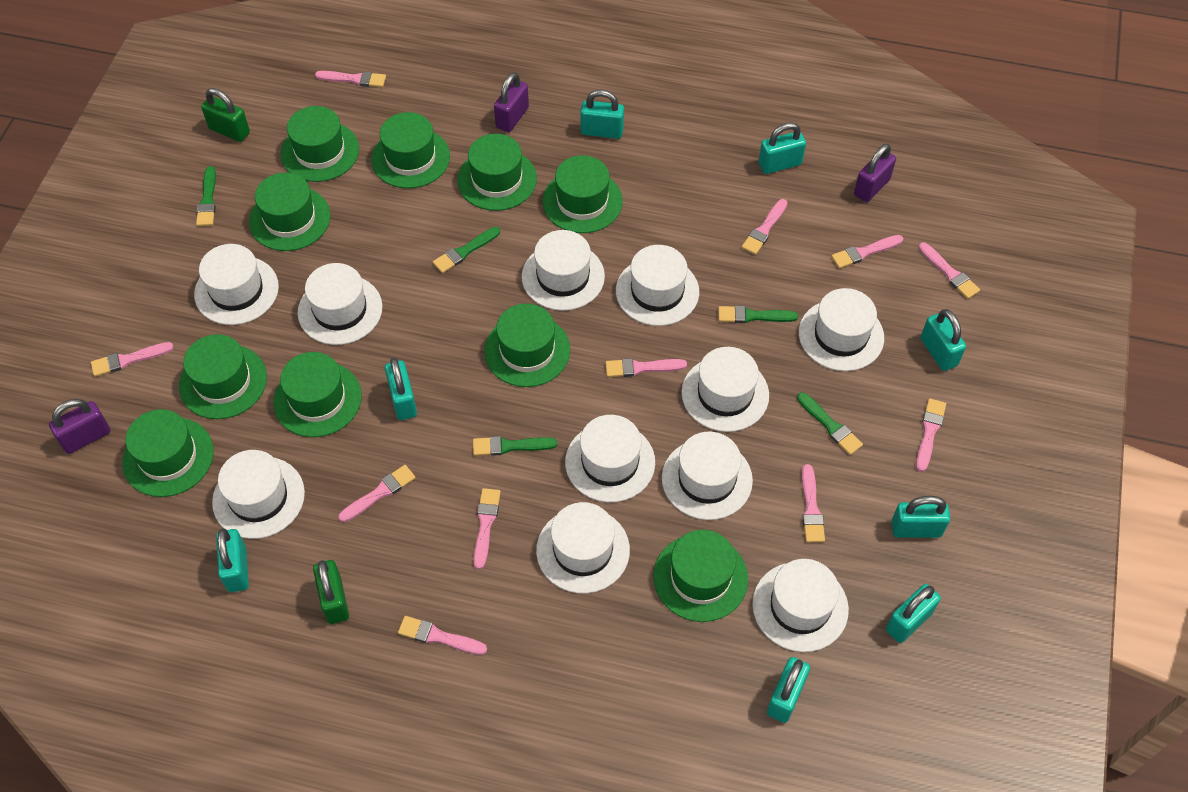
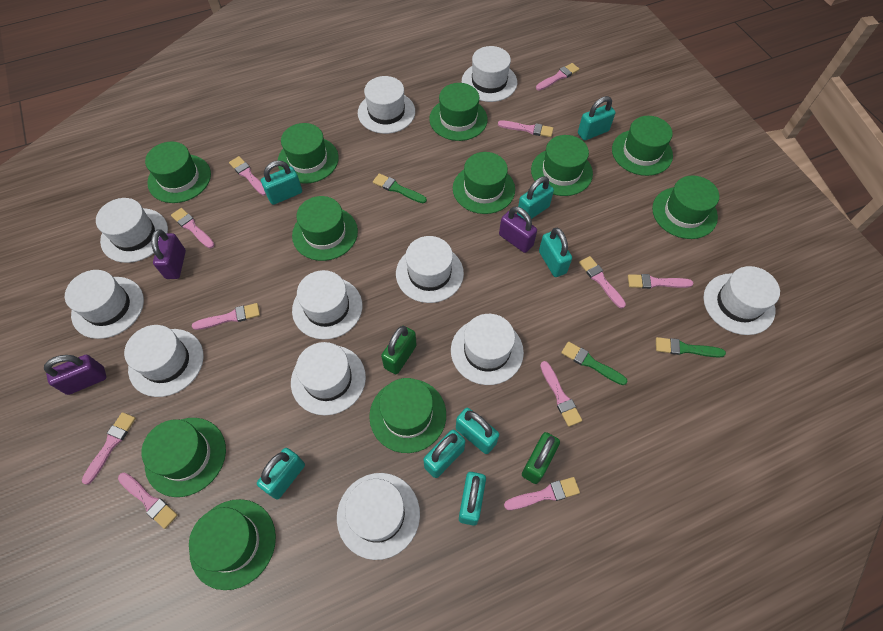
green brush: 5 -> 3
green hat: 10 -> 11

